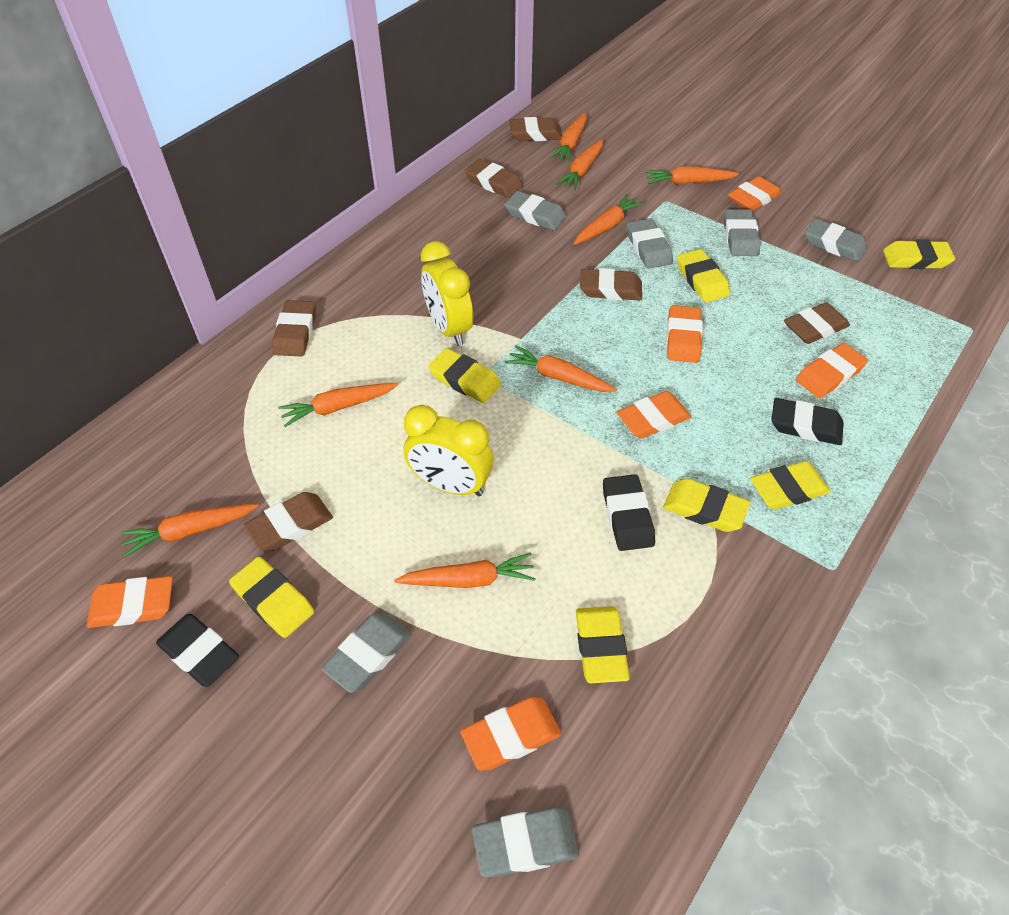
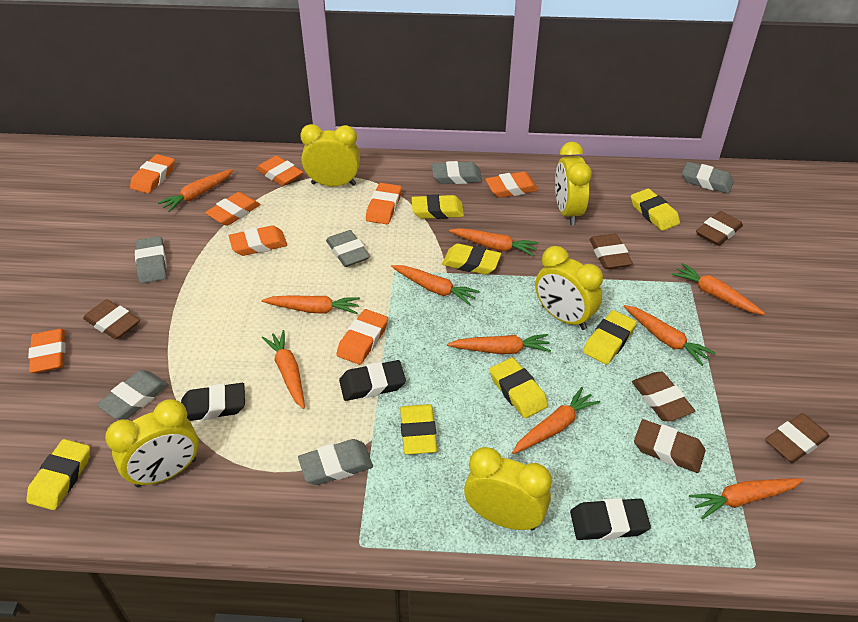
orange carrot: 8 -> 10
orange eraser: 6 -> 8
yellow clock: 2 -> 5

